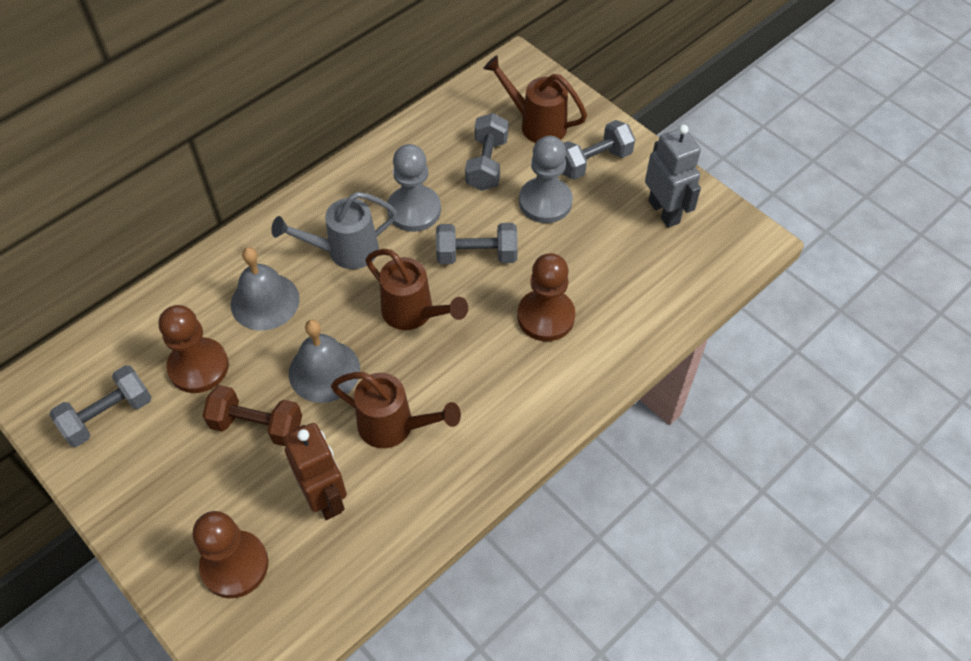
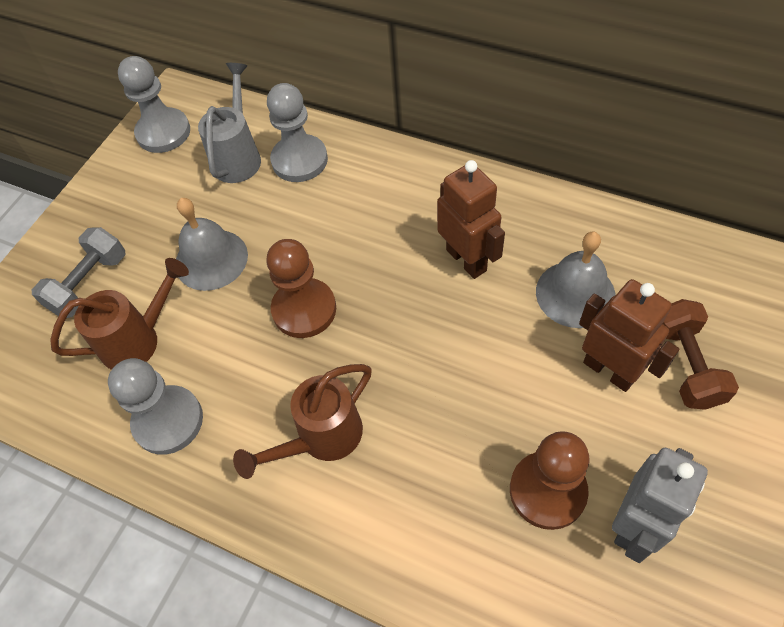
brown pawn: 3 -> 2
brown robot: 1 -> 2
brown watering can: 3 -> 2
grey dumbbell: 4 -> 1
grey pawn: 2 -> 3

